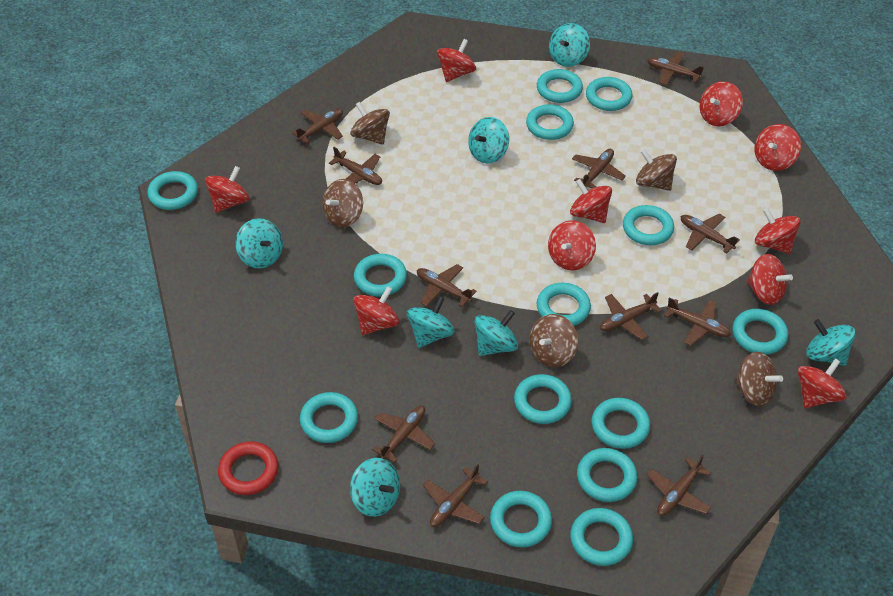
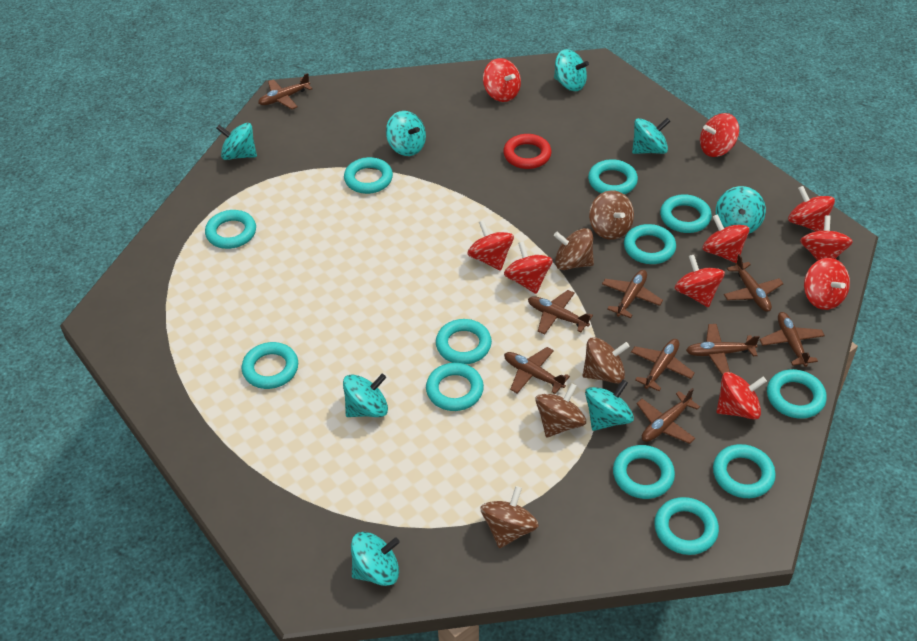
brown plane: 11 -> 9
turquoise ring: 14 -> 12
turquoise spinning top: 7 -> 8

